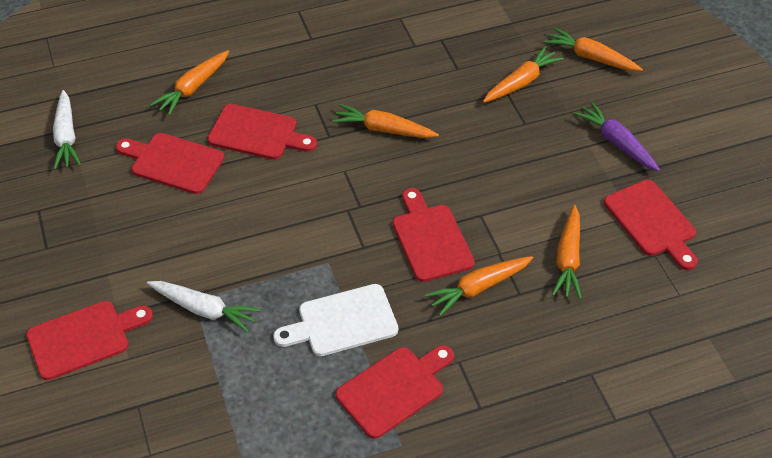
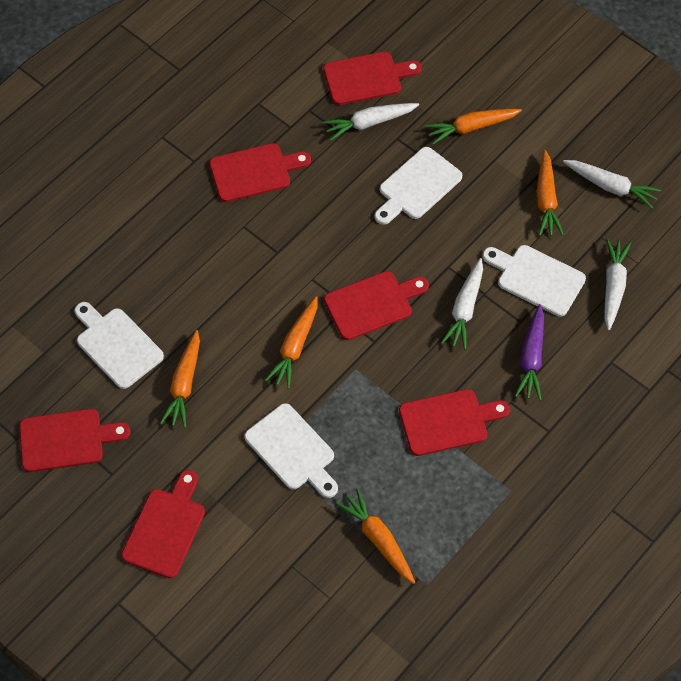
orange carrot: 6 -> 5
white carrot: 2 -> 4
white cutting board: 1 -> 4

